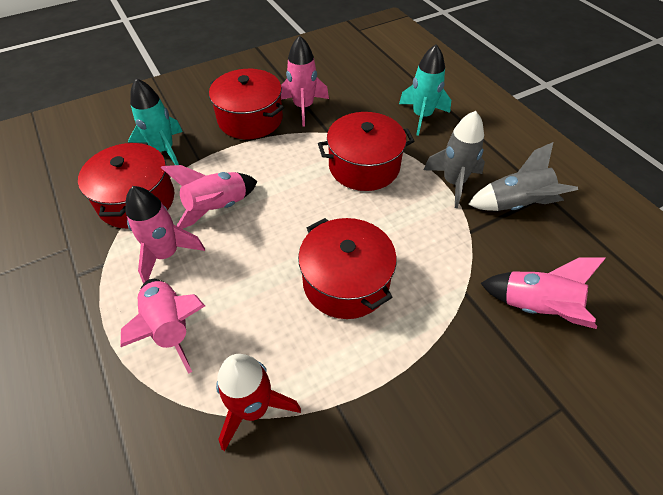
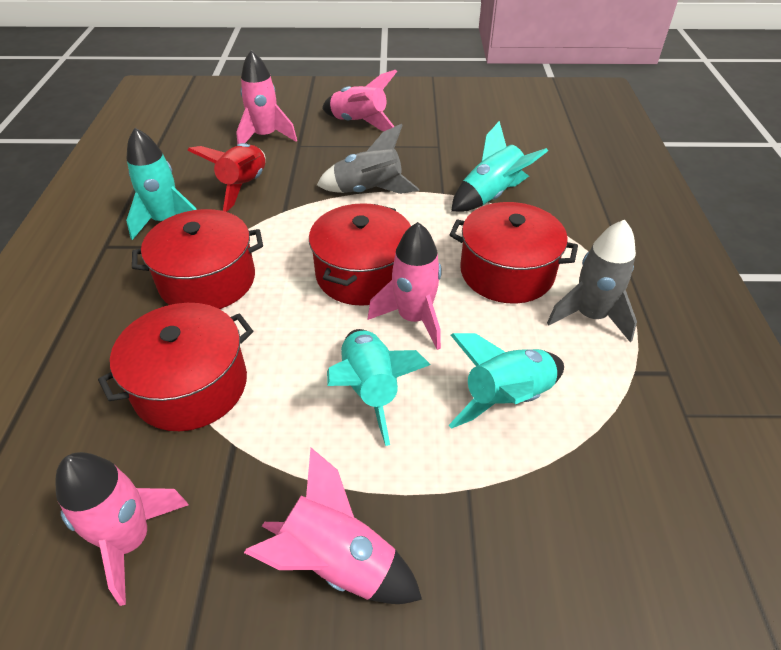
turquoise rocket: 2 -> 4

